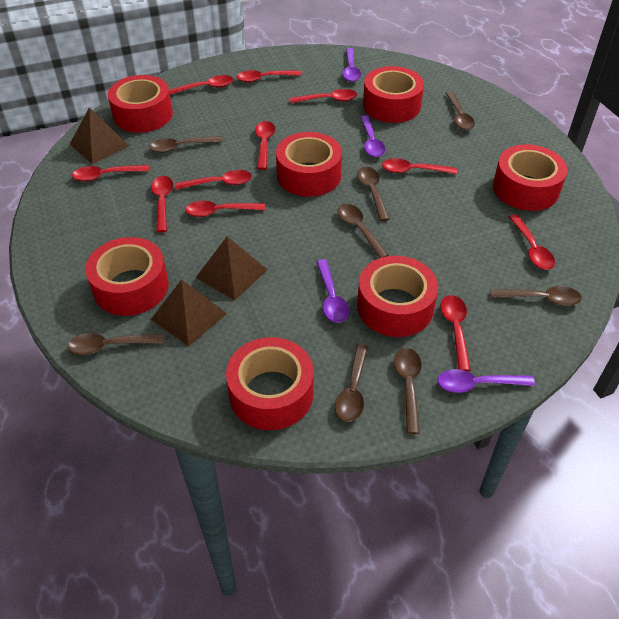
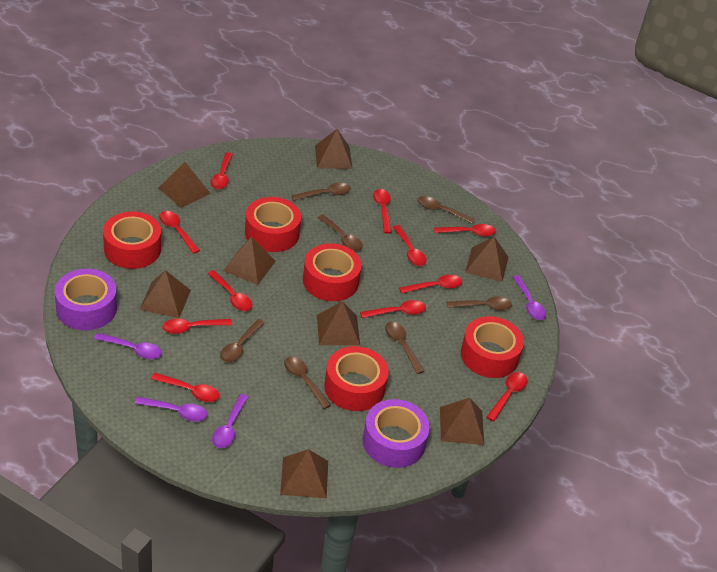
brown pyramid: 3 -> 8
brown spoon: 8 -> 7
purple tape: 0 -> 2
red tape: 7 -> 5

